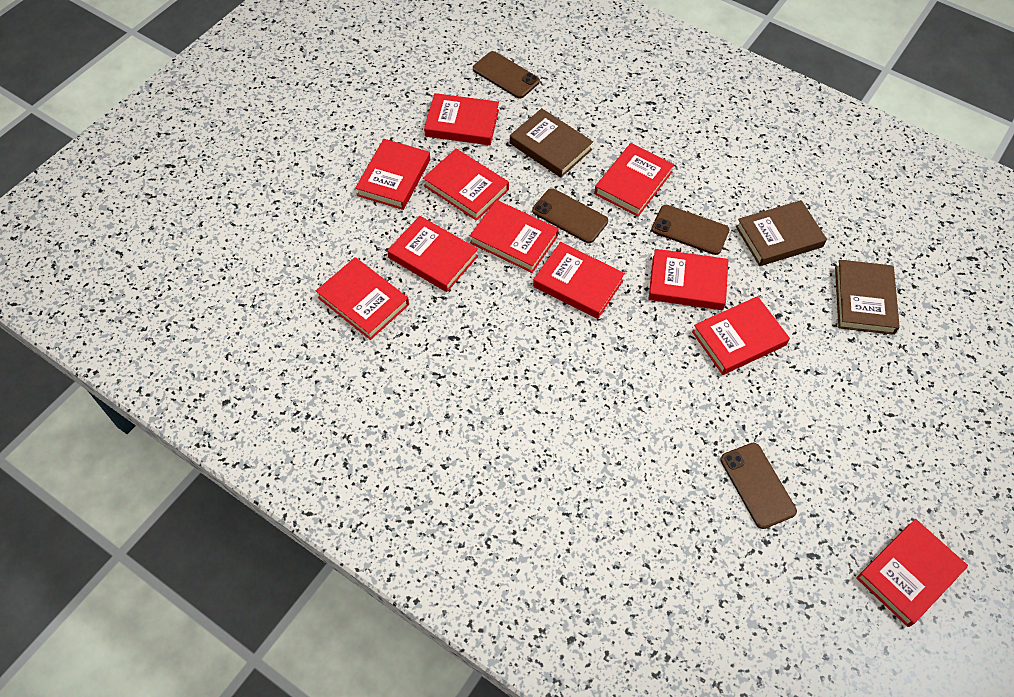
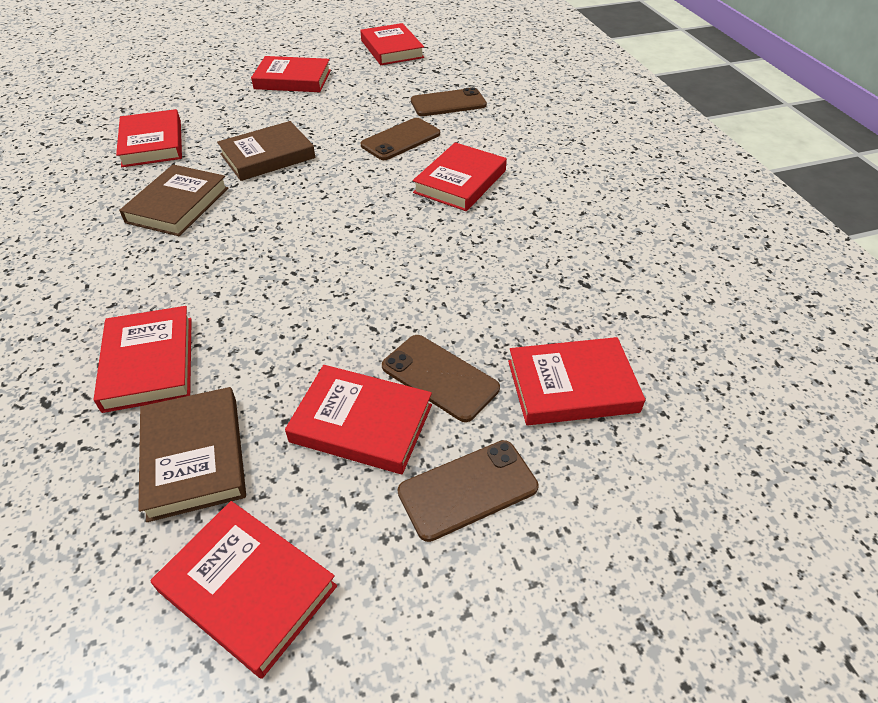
red book: 11 -> 8

